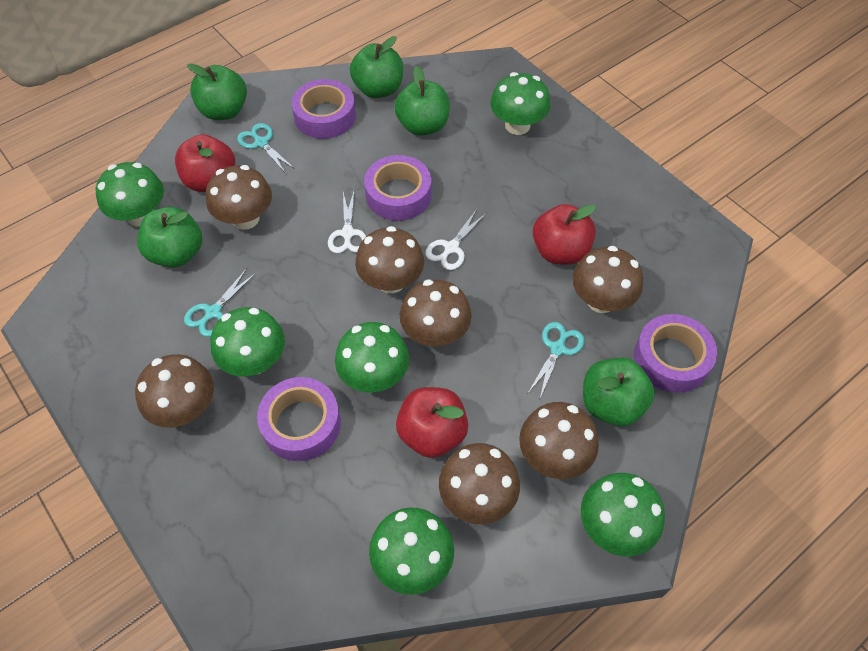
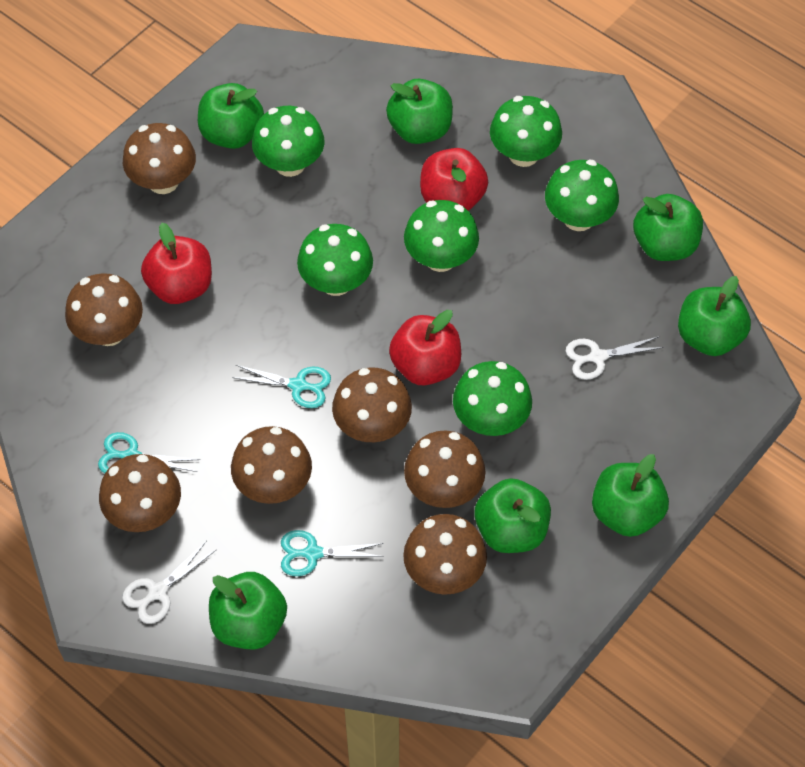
green apple: 5 -> 7
purple tape: 4 -> 0

